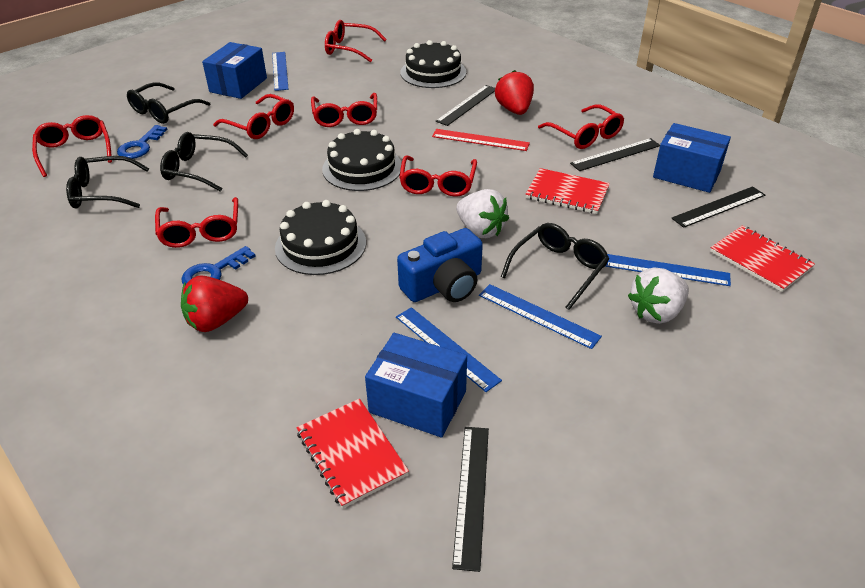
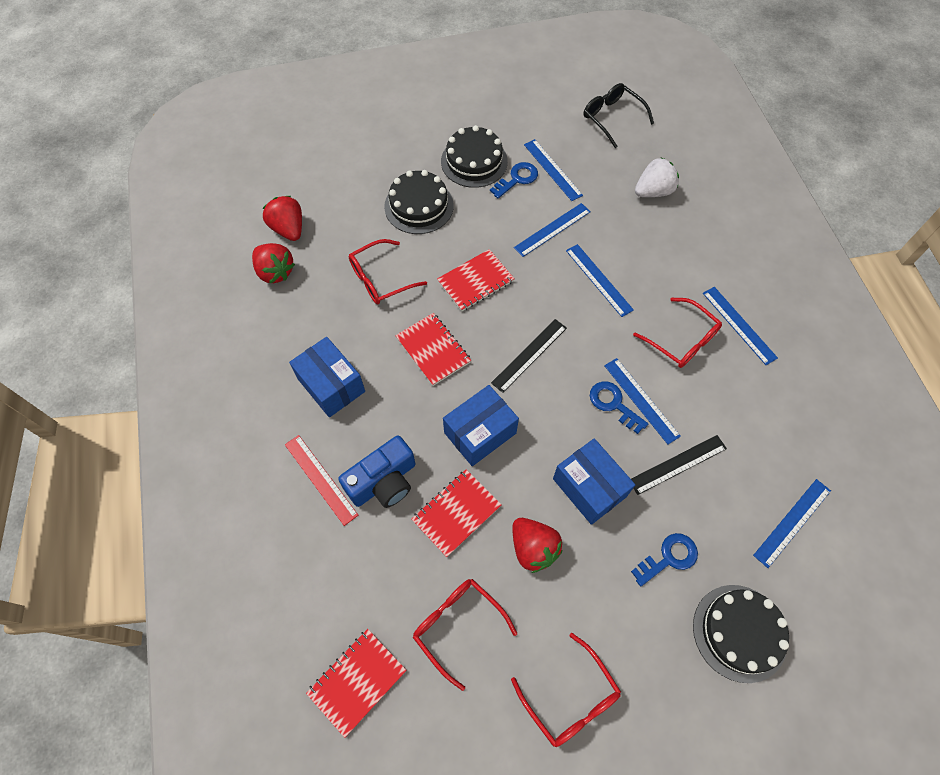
black glasses: 4 -> 1
black ruler: 4 -> 2
blue key: 2 -> 3
blue ruler: 4 -> 6
red glasses: 7 -> 4
red notebook: 3 -> 4
red strawberry: 2 -> 3
white strawberry: 2 -> 1

